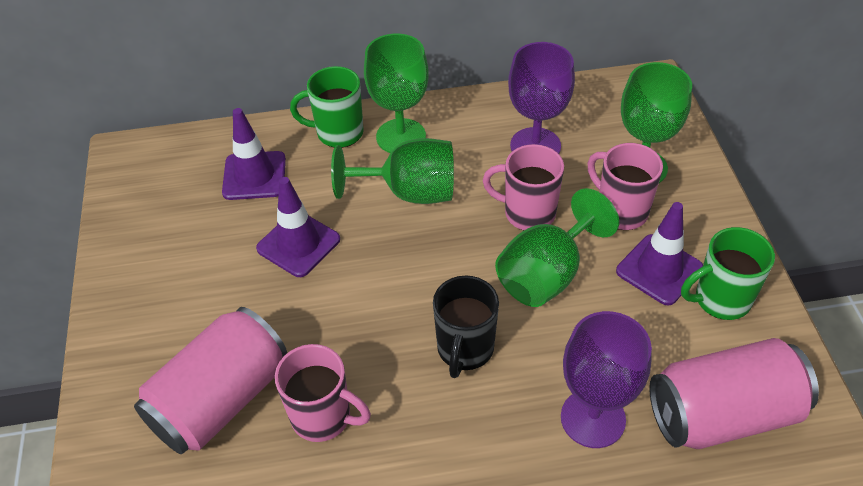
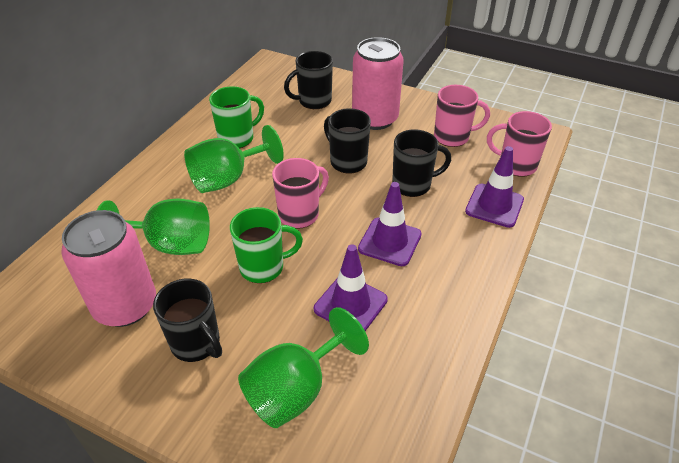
black mug: 1 -> 4
green goblet: 4 -> 3
purple goblet: 2 -> 0

